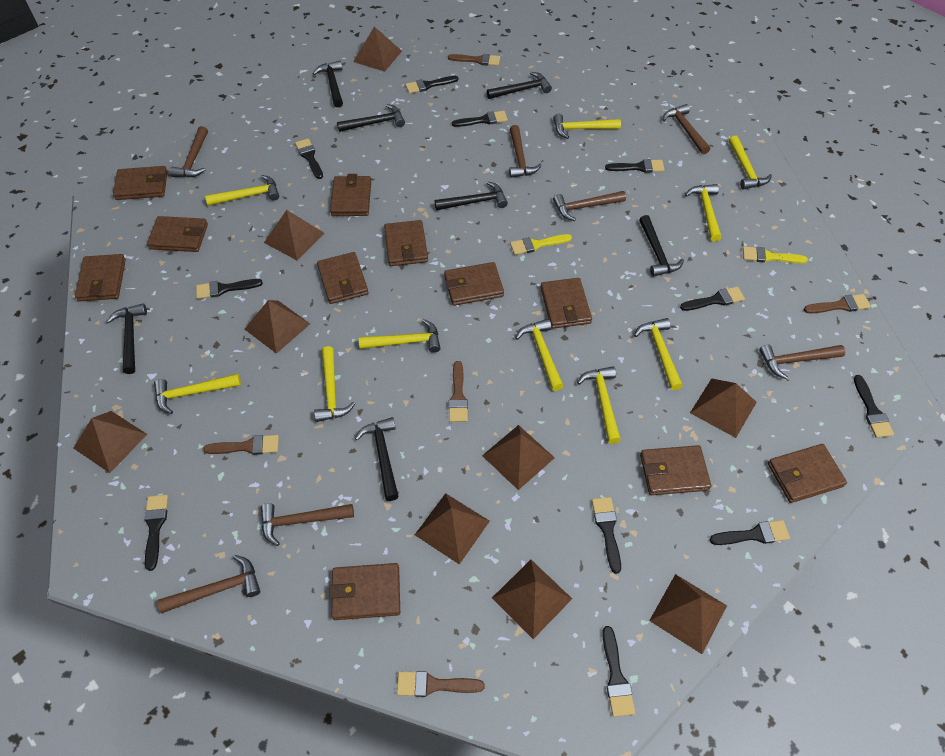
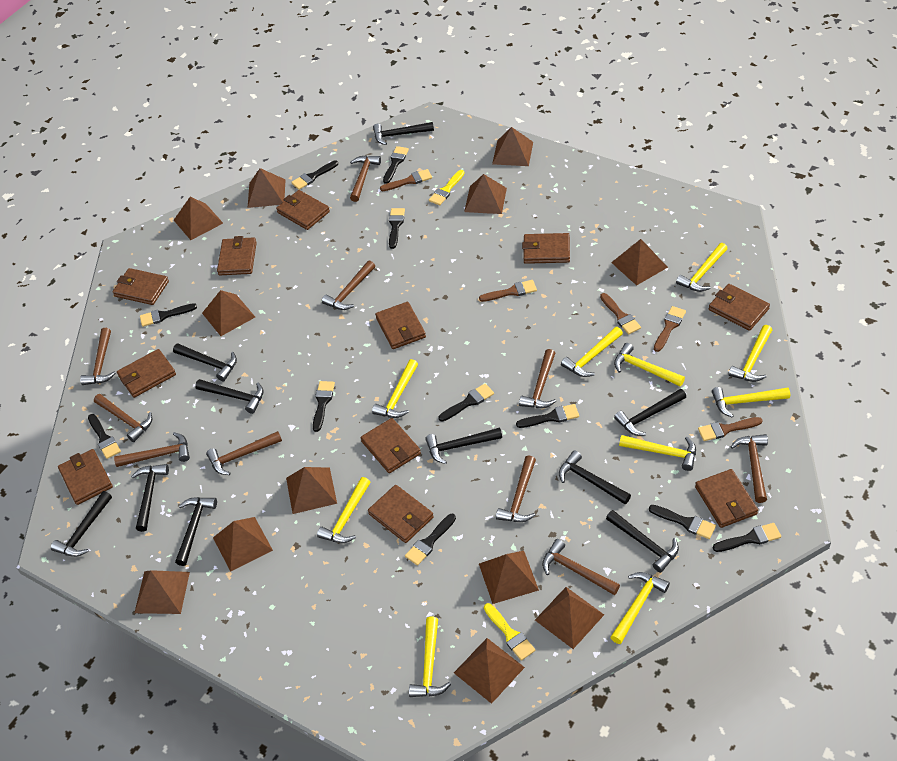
black hammer: 7 -> 10
brown hammer: 7 -> 10
brown pyramid: 9 -> 12

